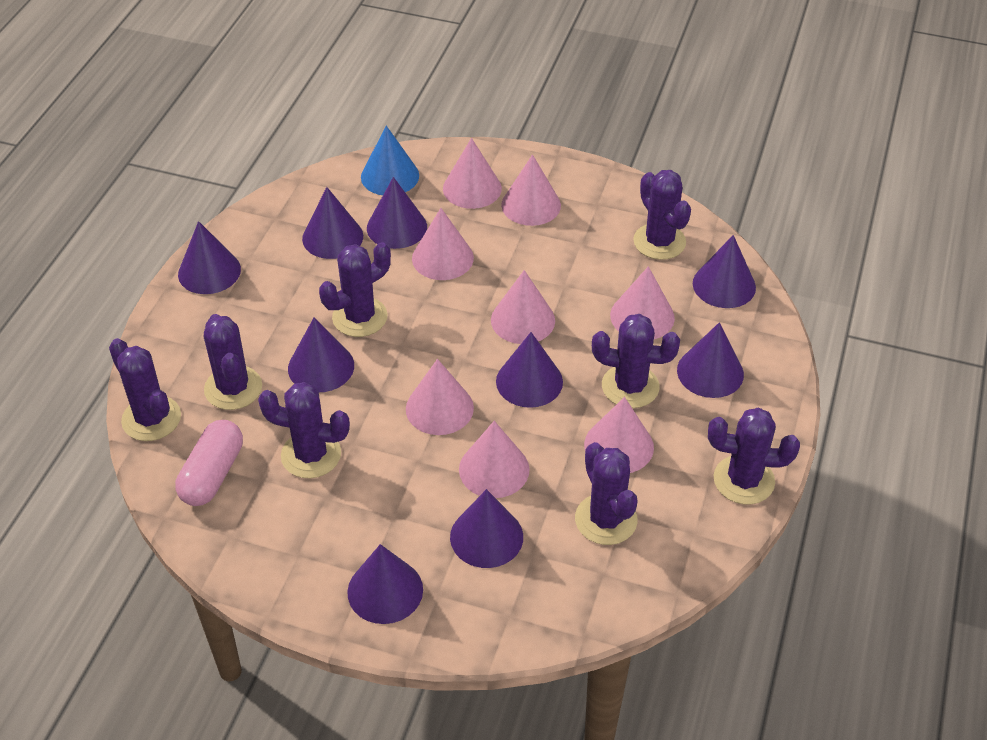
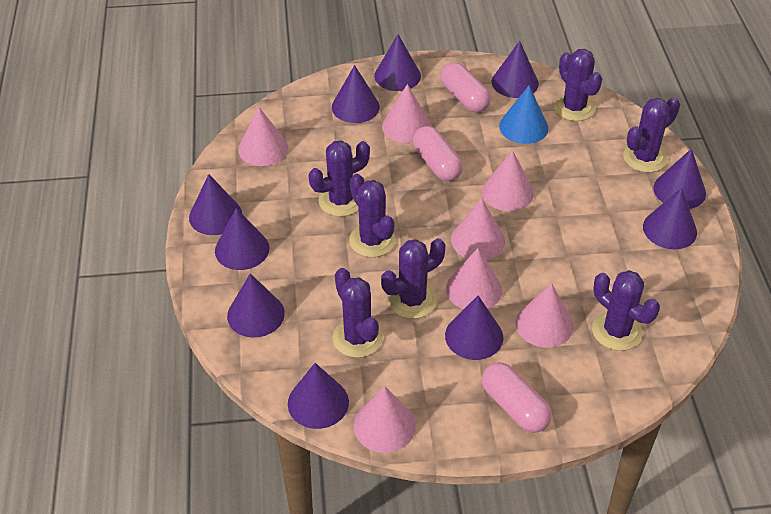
pink capsule: 1 -> 3
pink cone: 8 -> 7
purple cactus: 8 -> 7
purple cone: 9 -> 10

